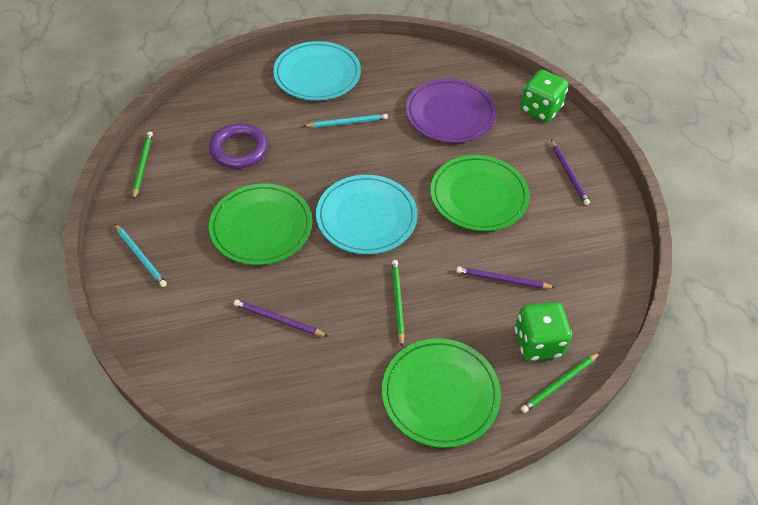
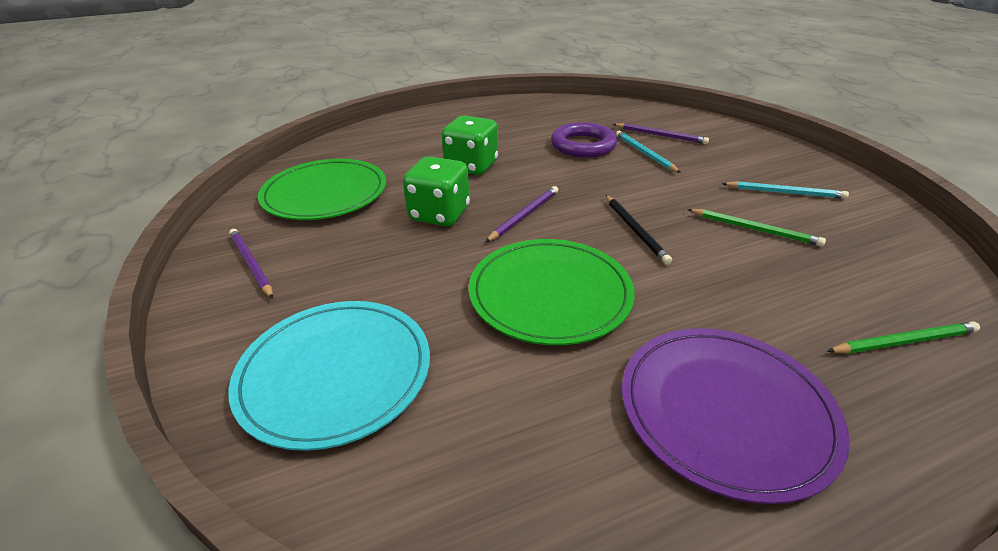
black pencil: 0 -> 1
green pencil: 3 -> 2
green plate: 3 -> 2
turquoise plate: 2 -> 1

